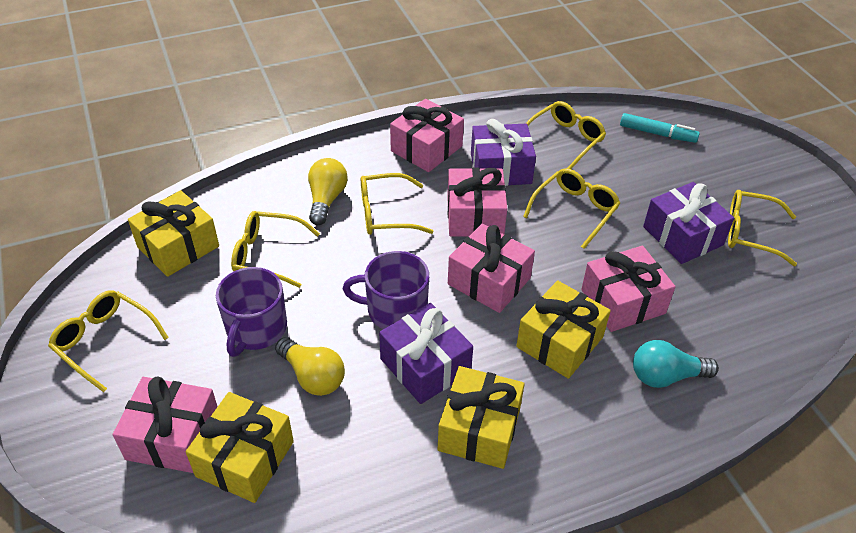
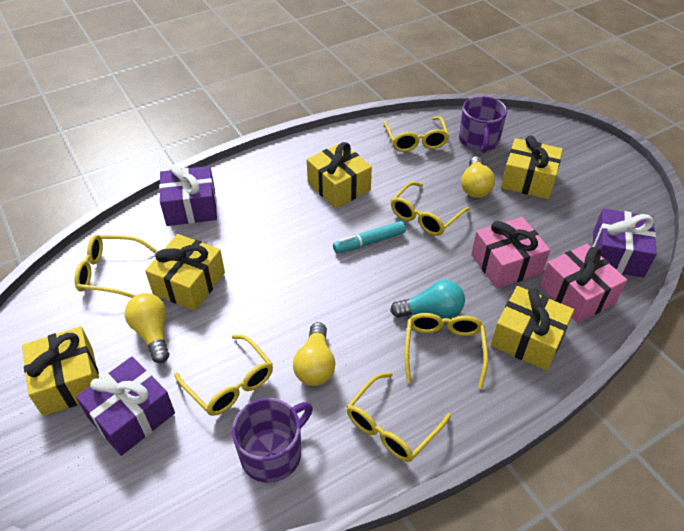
pink gift: 5 -> 2
yellow gift: 4 -> 5
yellow light bulb: 2 -> 3

